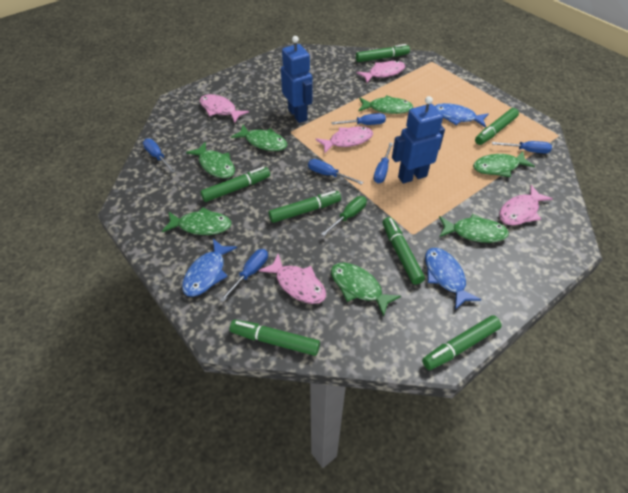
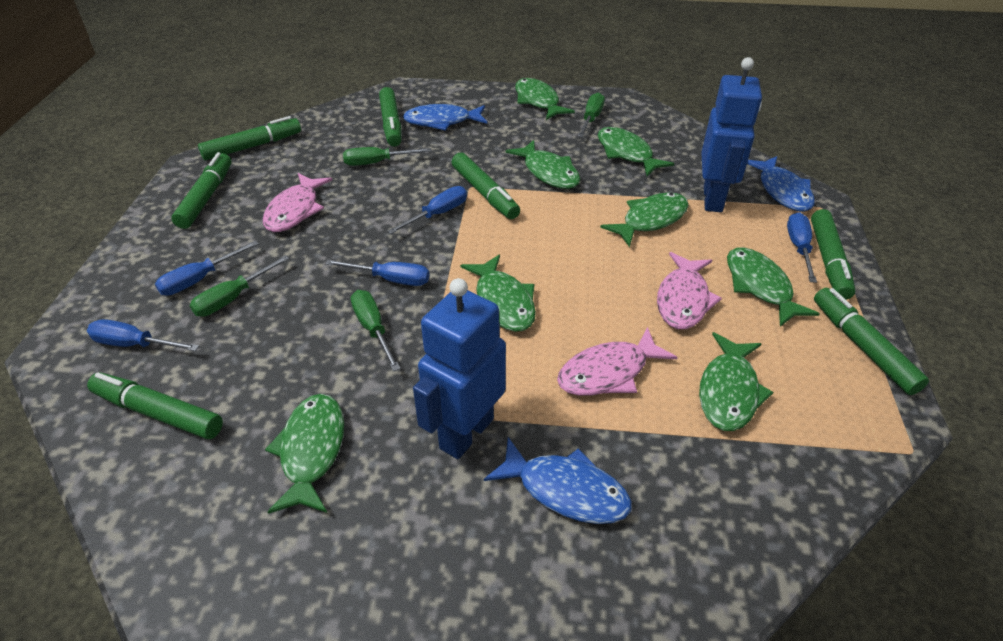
blue screwdriver: 6 -> 5
green fish: 7 -> 8
green screwdriver: 1 -> 4
pink fish: 5 -> 3

